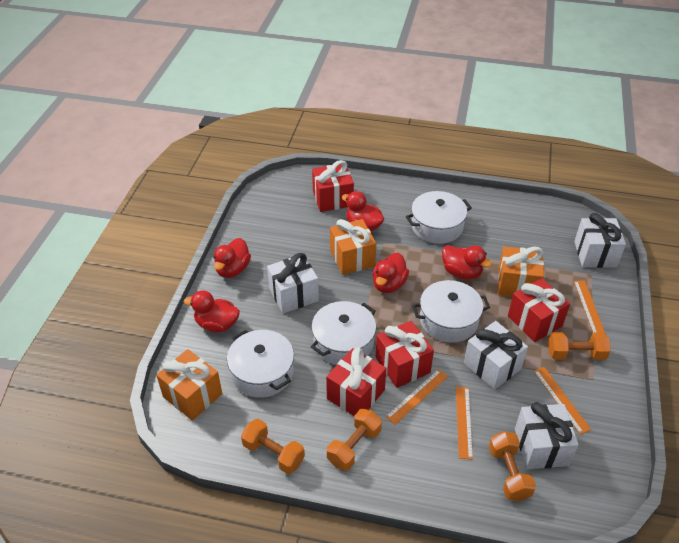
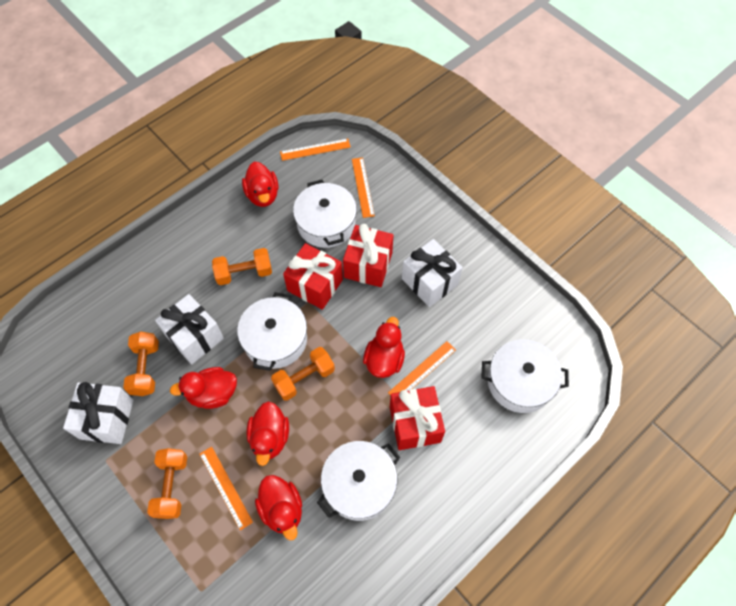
orange gift: 3 -> 0
red gift: 4 -> 3
white gift: 4 -> 3

